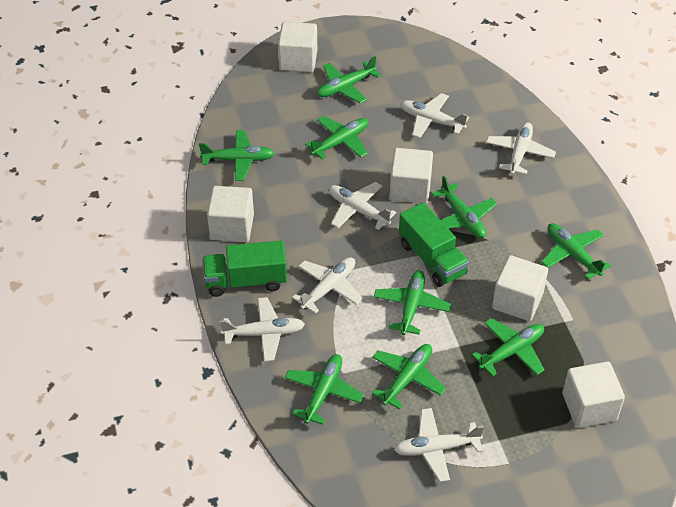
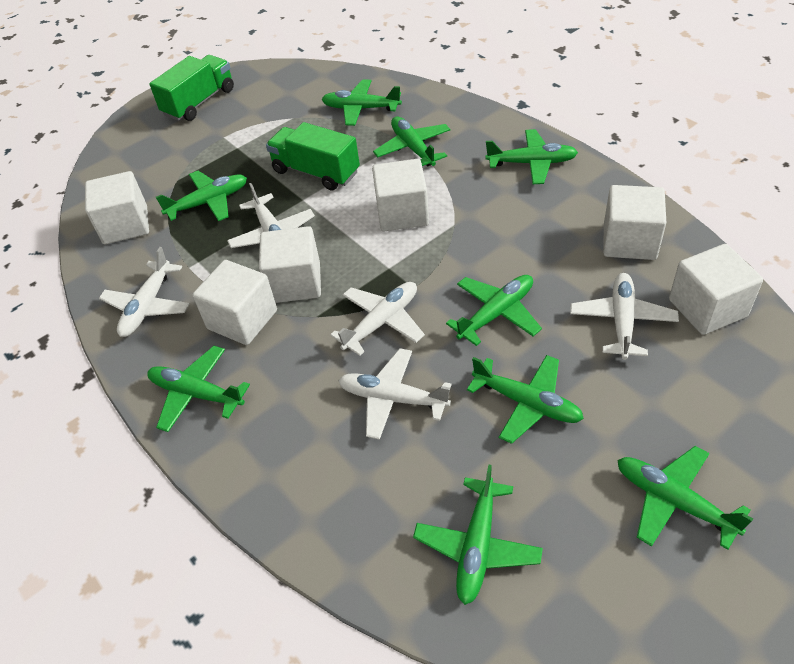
white cube: 5 -> 6
white plane: 6 -> 5

